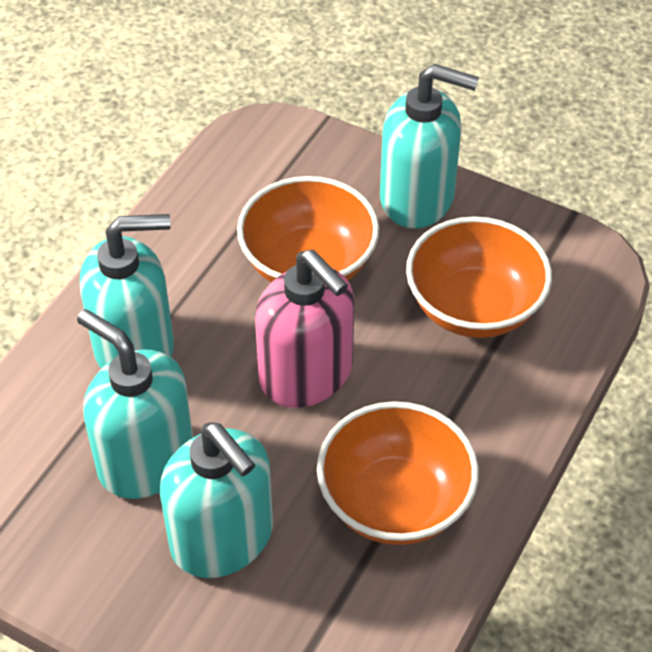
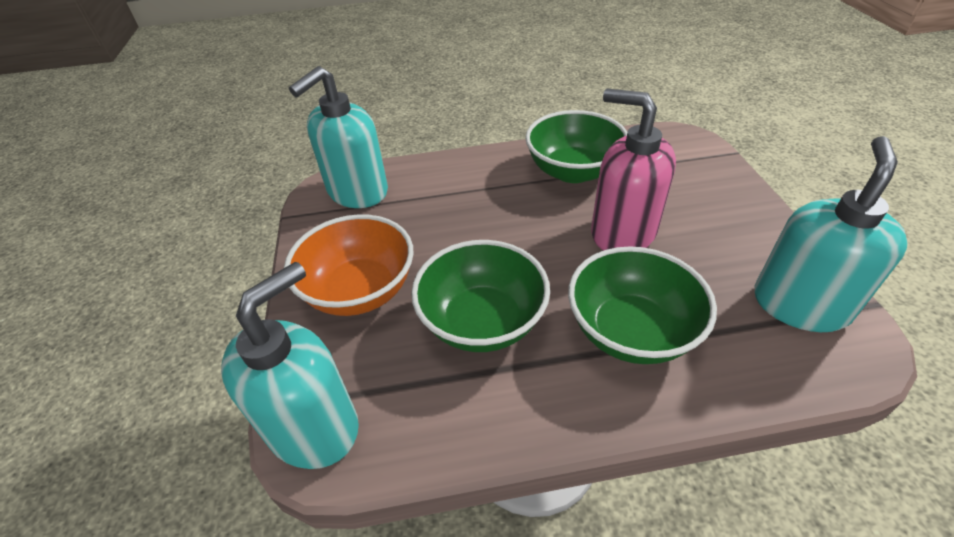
green bowl: 0 -> 3
orange bowl: 3 -> 1
turquoise soap dispenser: 4 -> 3

